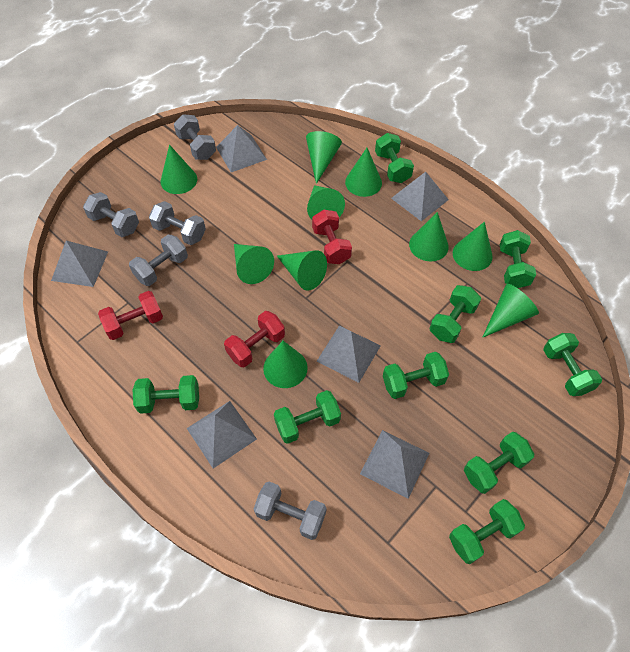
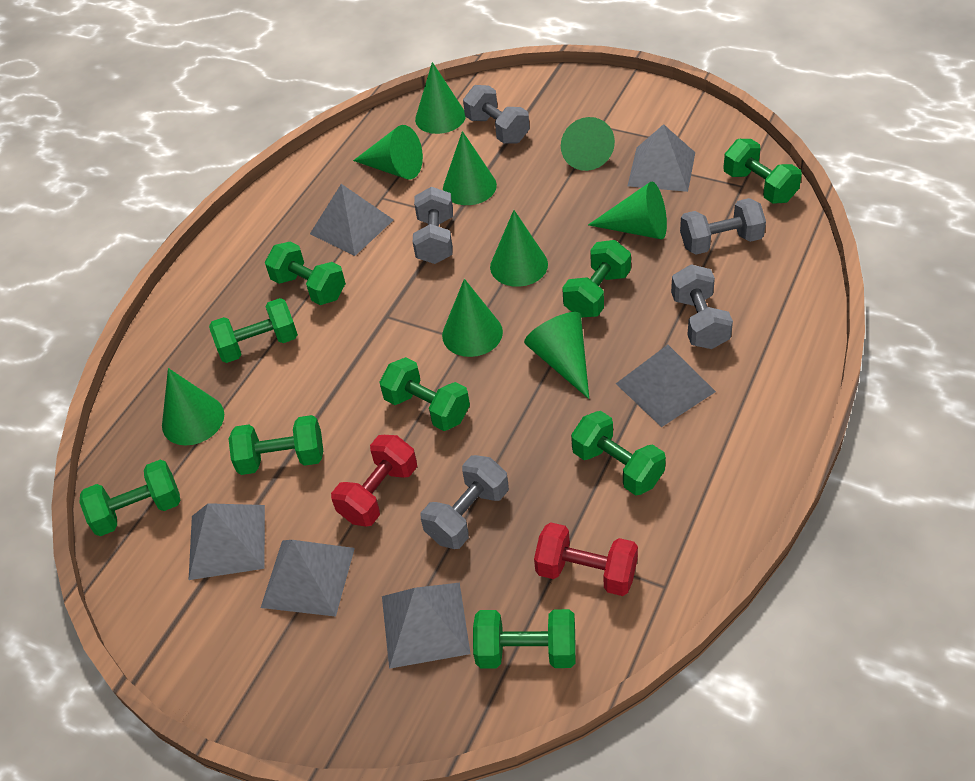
green cone: 10 -> 9
red dumbbell: 3 -> 2

